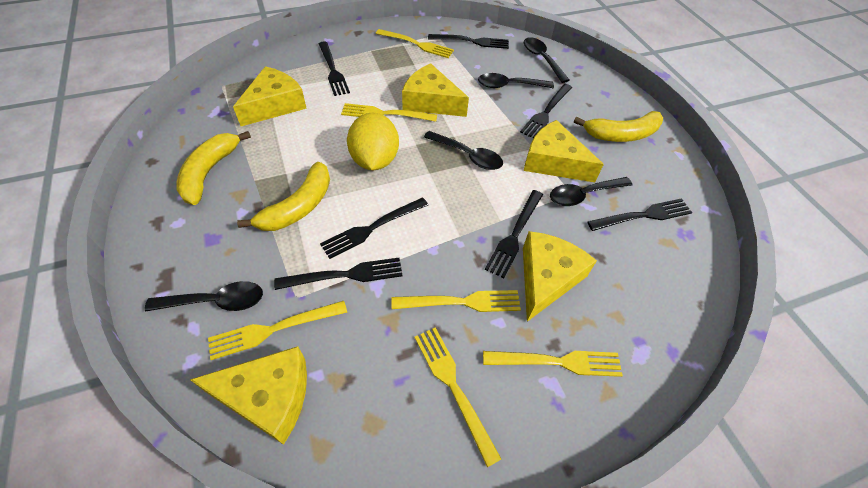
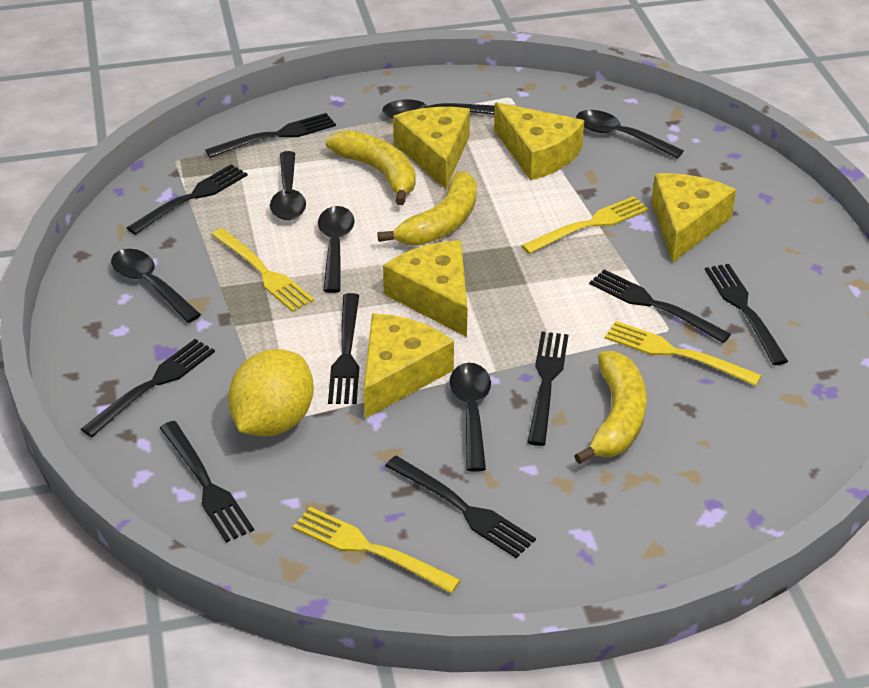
black fork: 7 -> 9
black spoon: 5 -> 6
yellow fork: 6 -> 4

